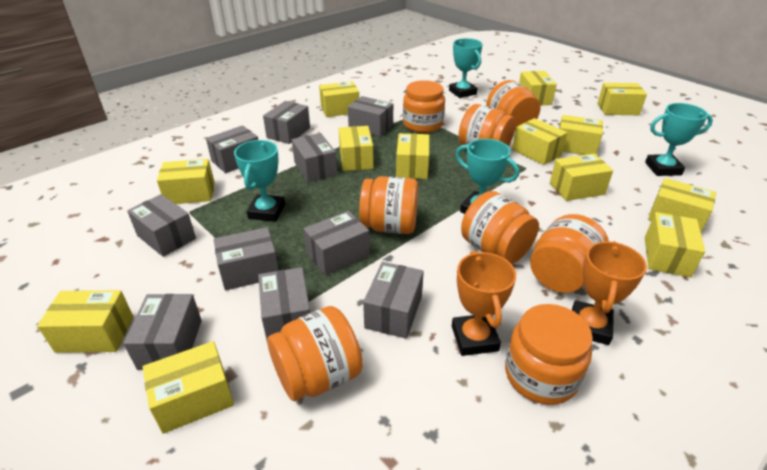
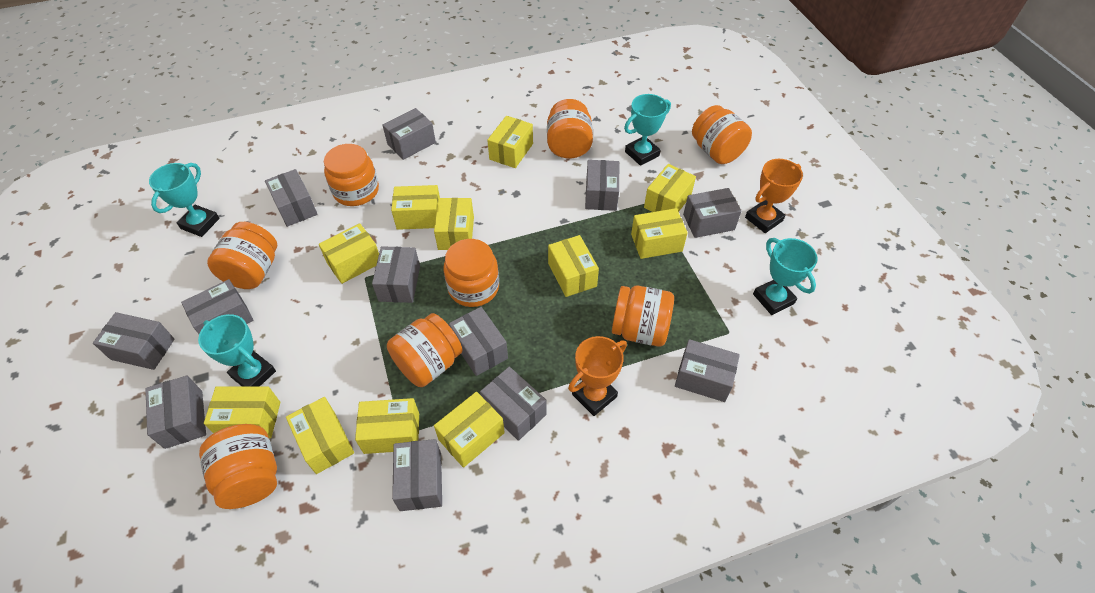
grey box: 10 -> 12
yellow box: 13 -> 11

